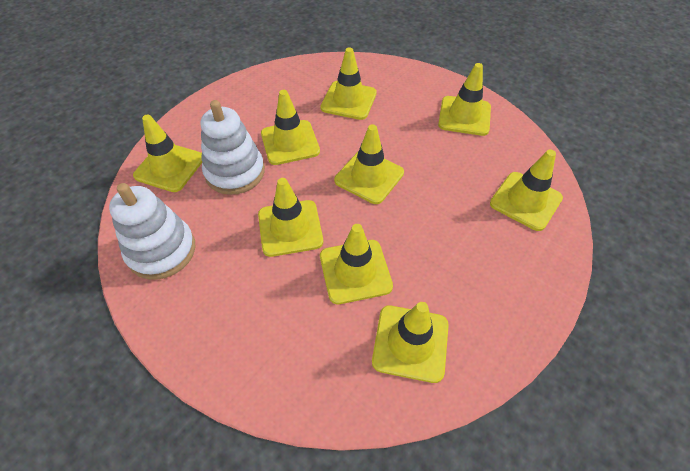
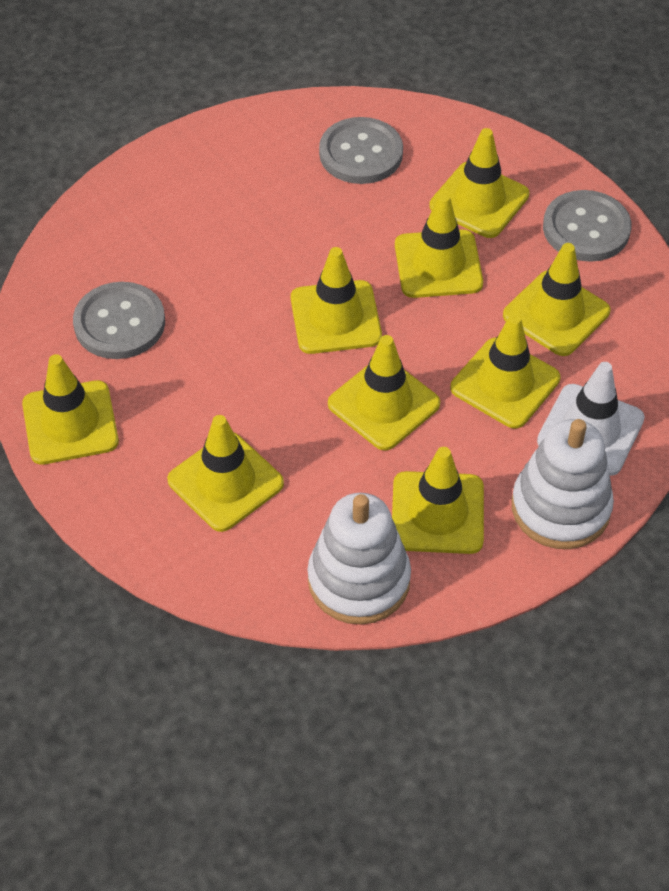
grey button: 0 -> 3
white traffic cone: 0 -> 1

